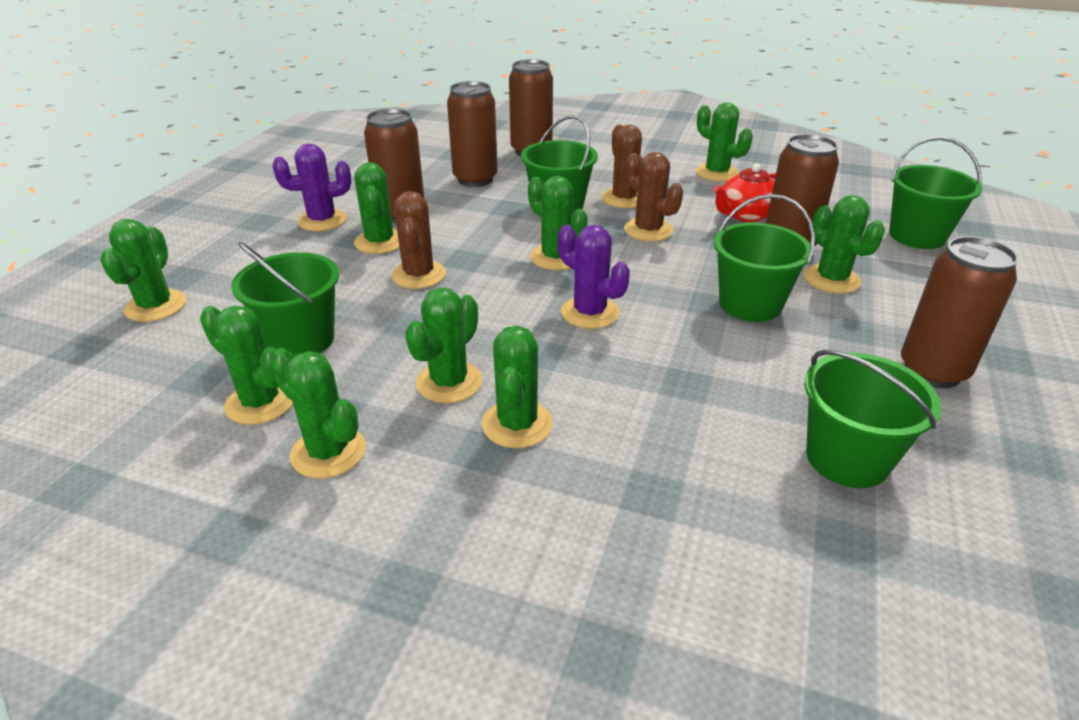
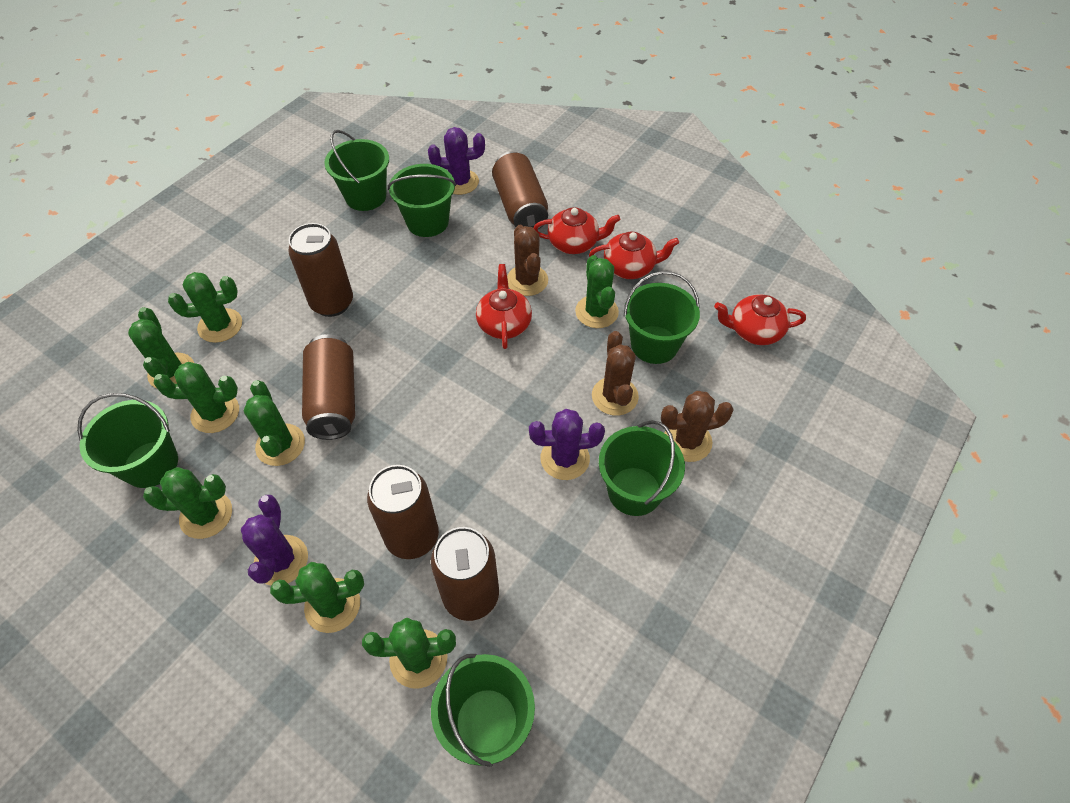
green bucket: 5 -> 6
green cactus: 9 -> 8
purple cactus: 2 -> 3
red teapot: 1 -> 4

